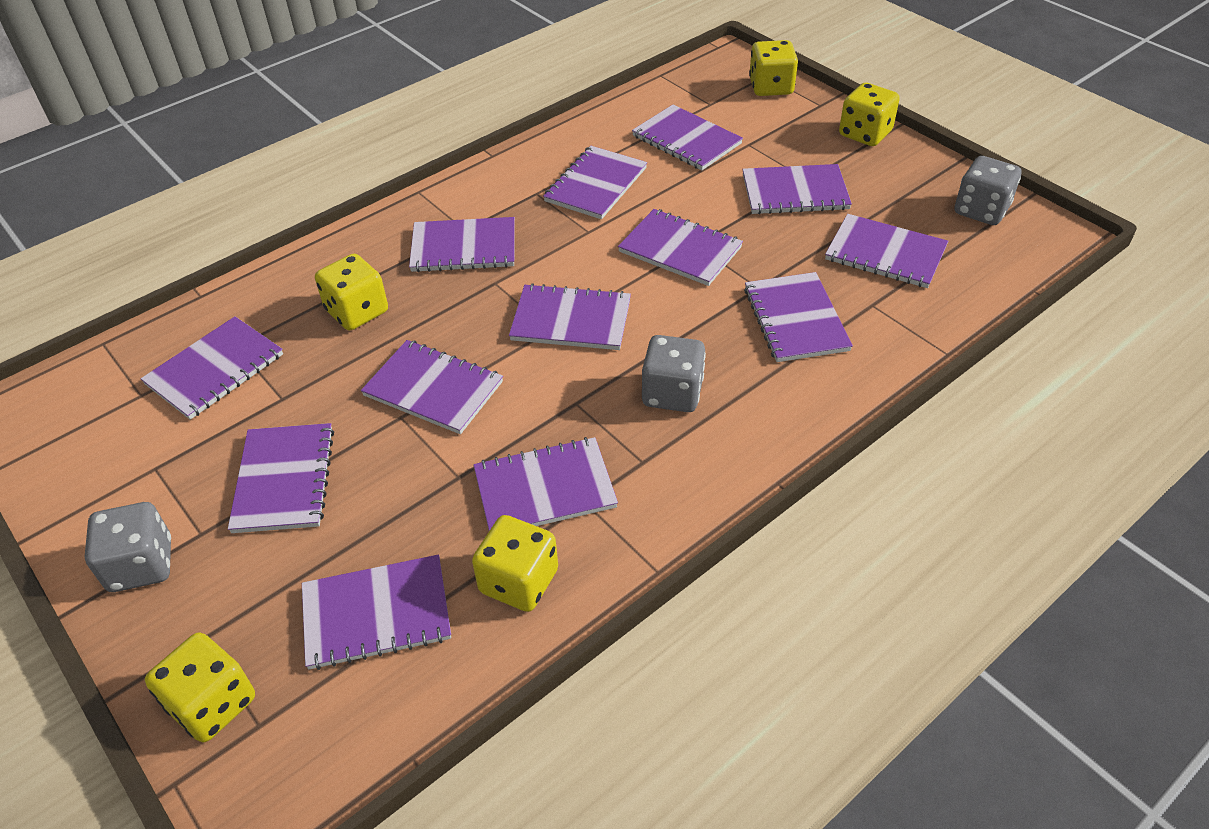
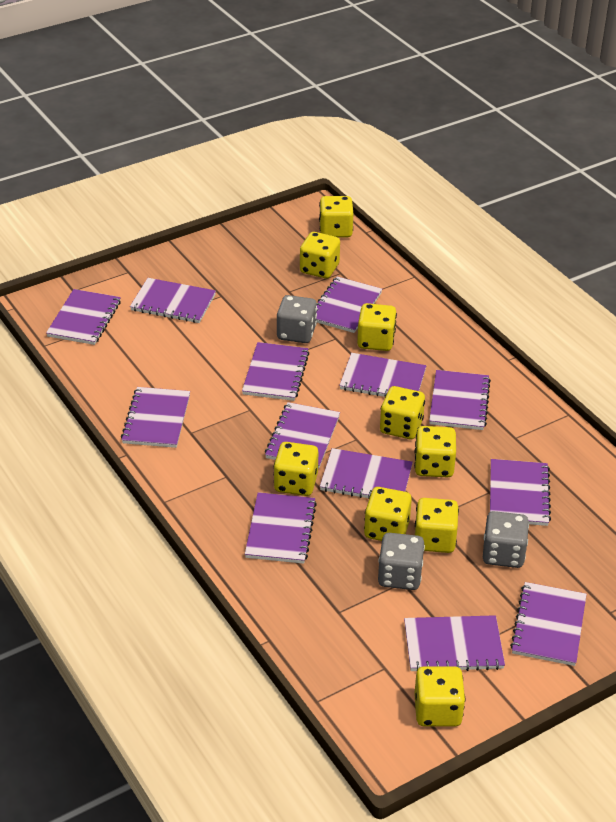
yellow dice: 5 -> 9

